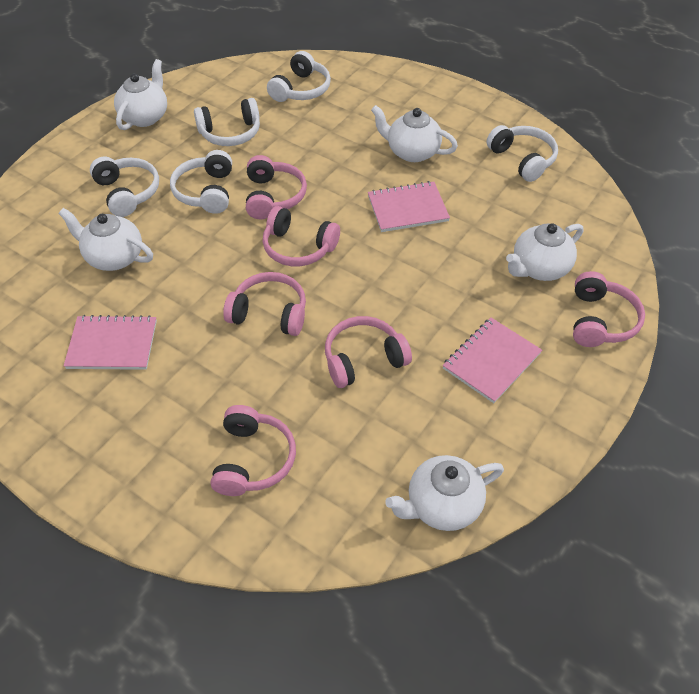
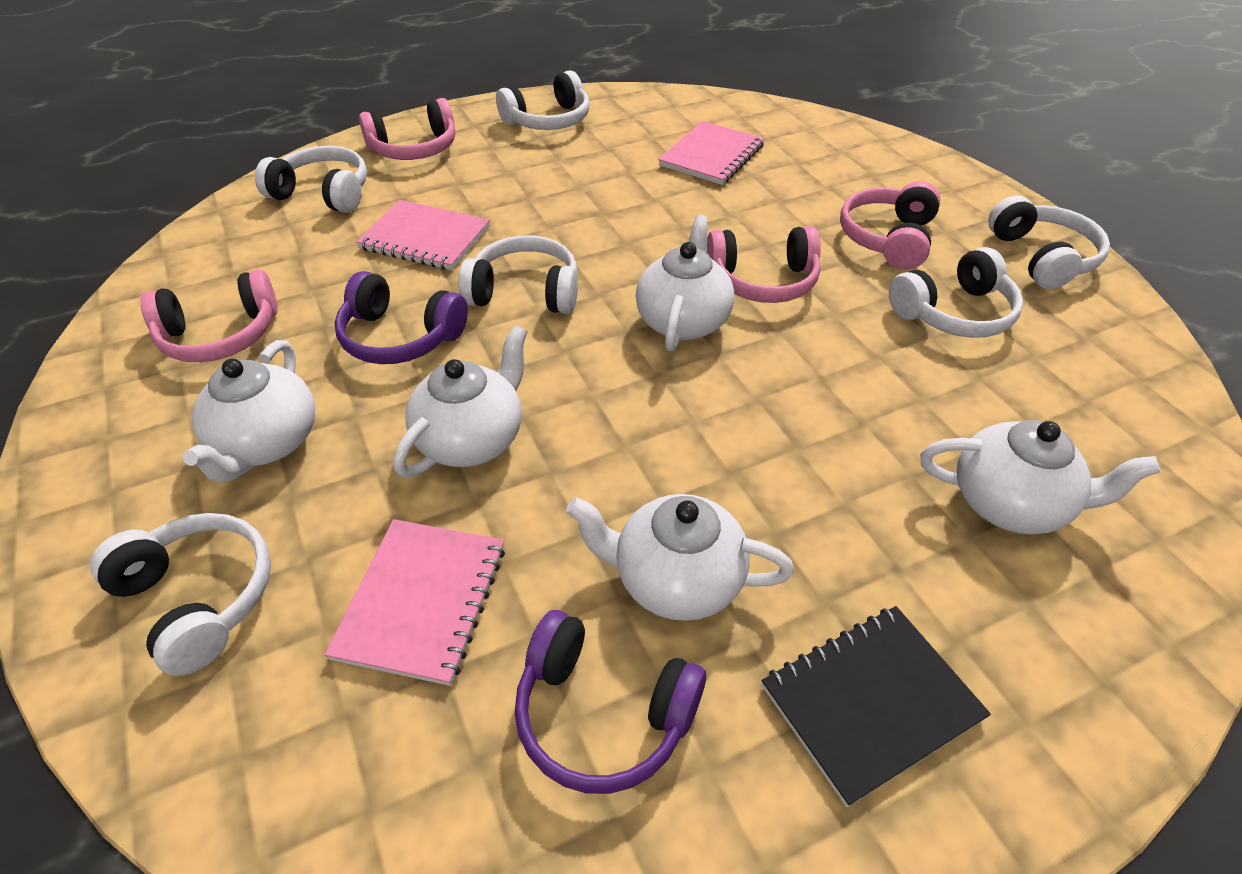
black notebook: 0 -> 1
pink headphones: 6 -> 4
purple headphones: 0 -> 2
white headphones: 5 -> 6

